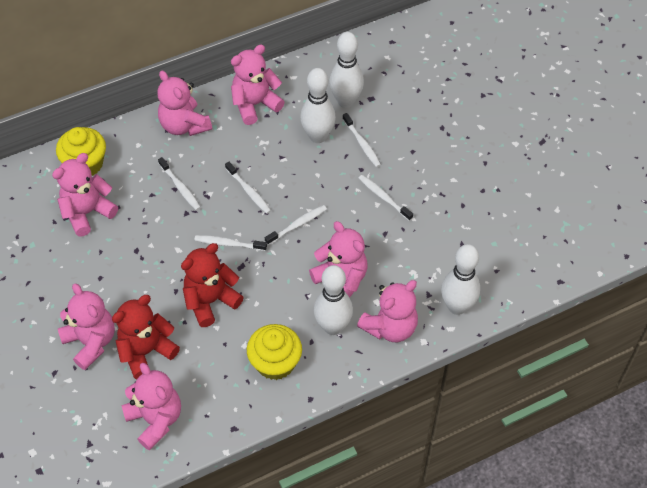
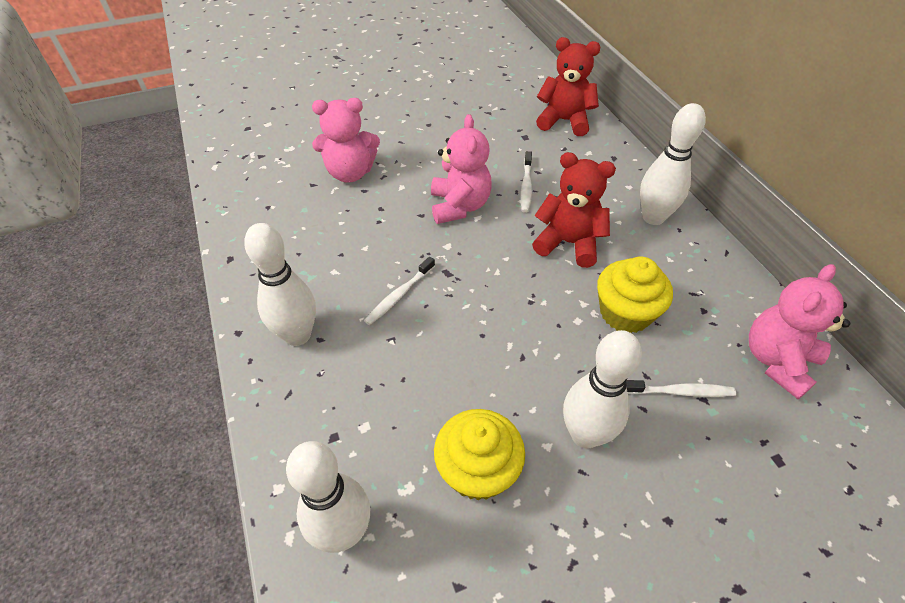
pink teddy bear: 7 -> 3
white toothbrush: 6 -> 3

